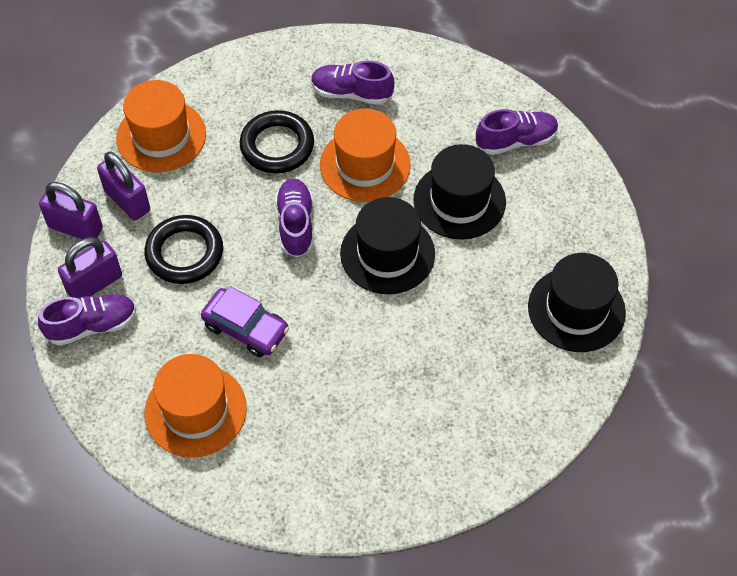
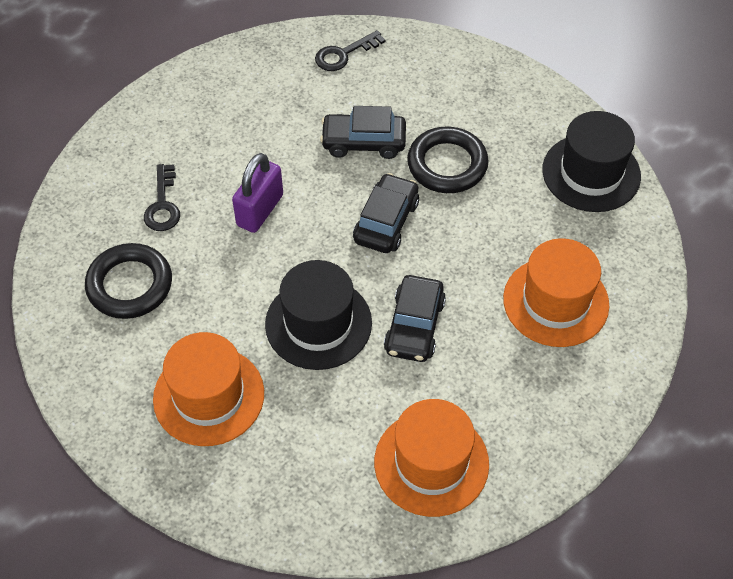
black car: 0 -> 3
black hat: 3 -> 2
black key: 0 -> 2
purple car: 1 -> 0
purple padlock: 3 -> 1
purple shoe: 4 -> 0

